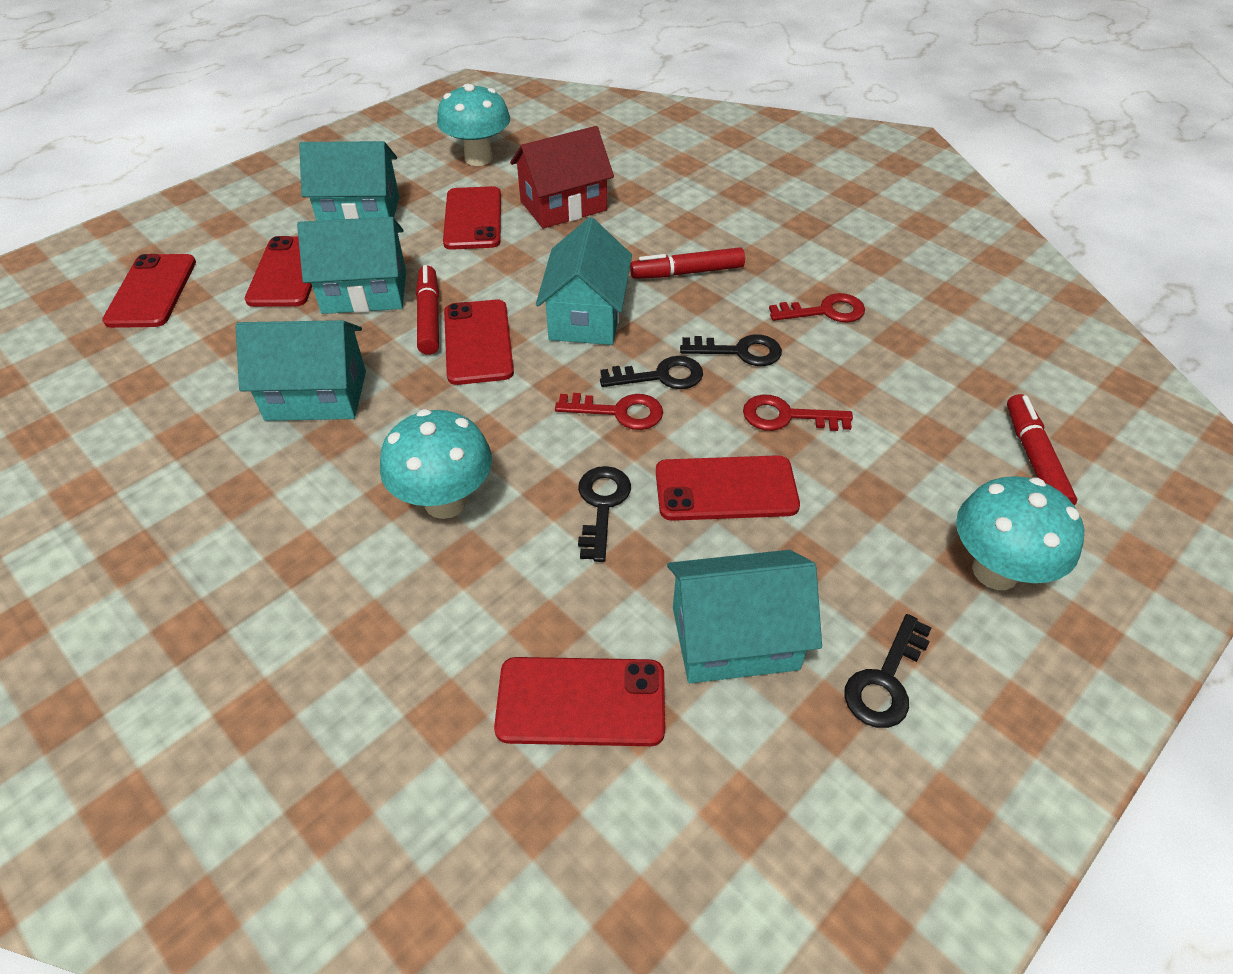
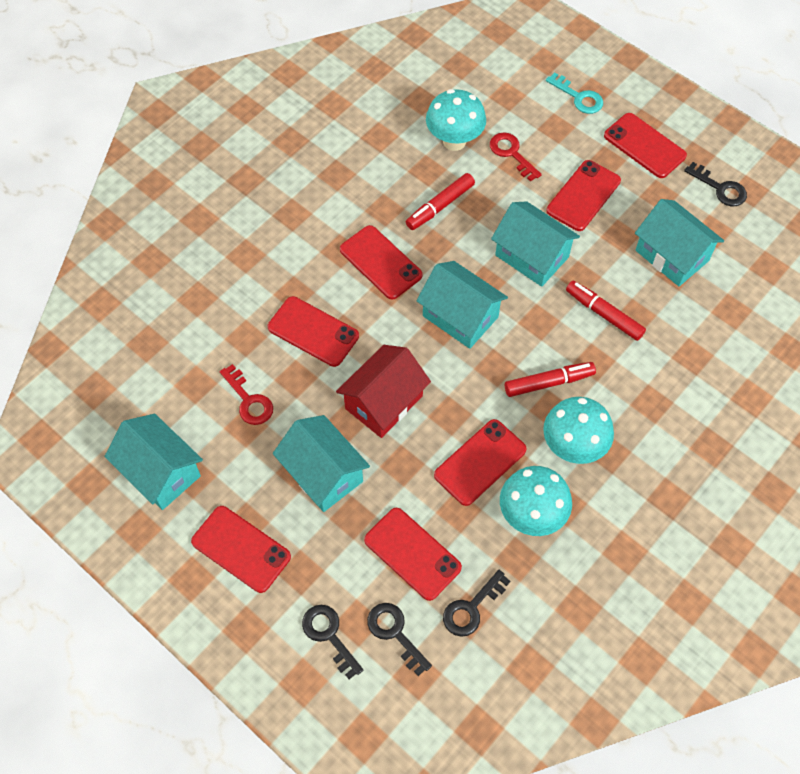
red key: 3 -> 2
red phone: 6 -> 7
turquoise key: 0 -> 1

